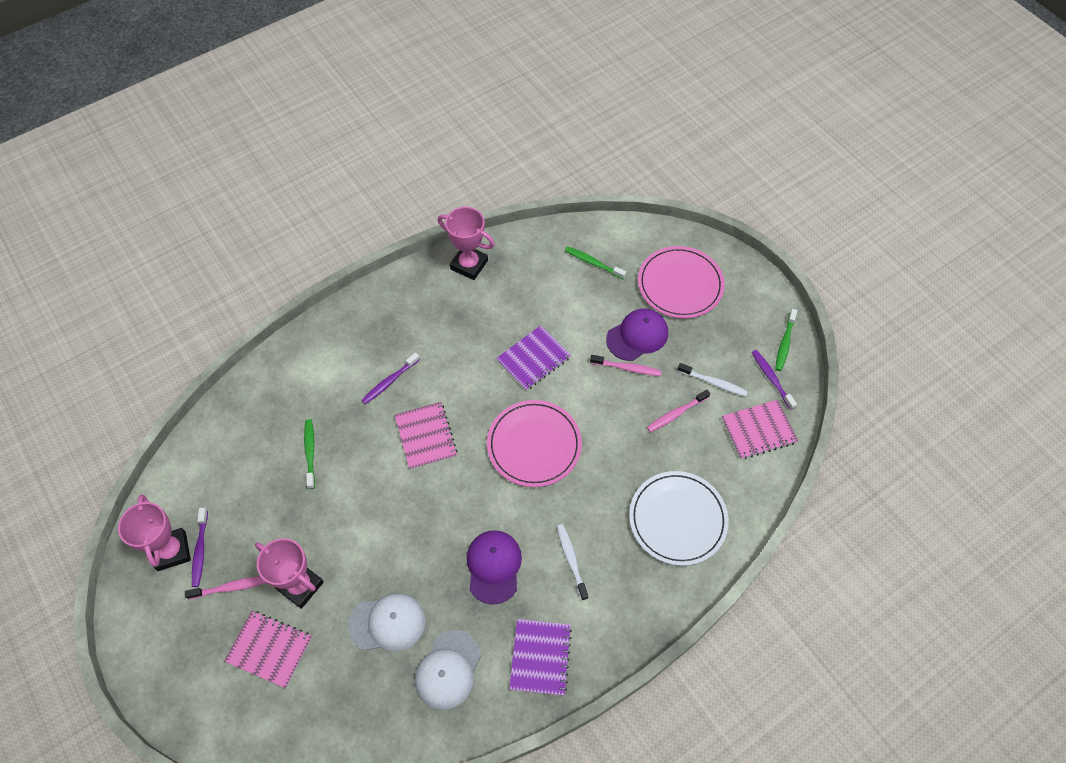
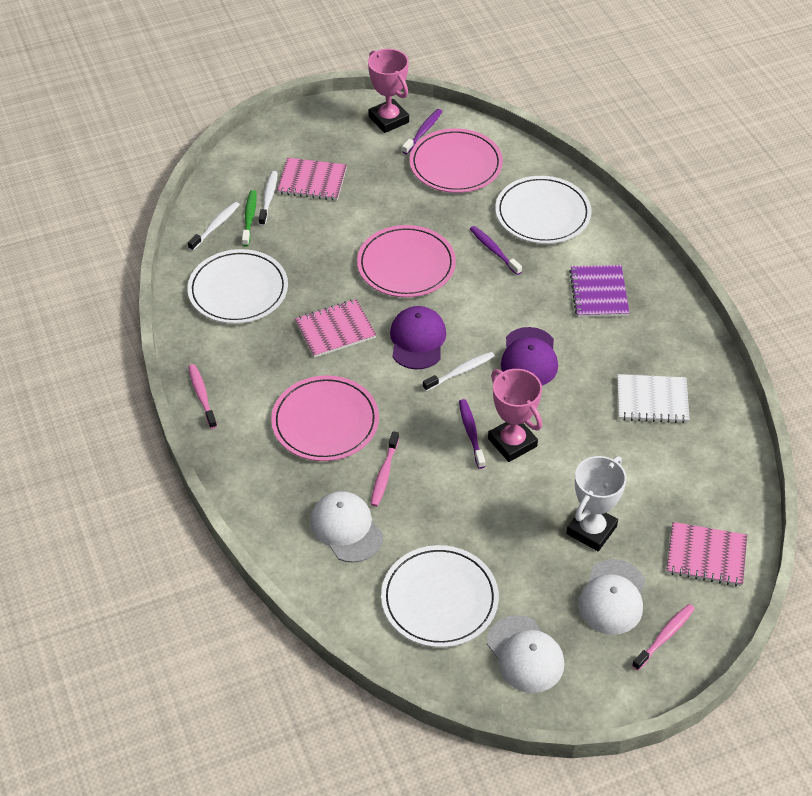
green toothbrush: 3 -> 1
pink plate: 2 -> 3
pink trophy: 3 -> 2
purple notebook: 2 -> 1
white cap: 2 -> 3
white notebook: 0 -> 1
white plate: 1 -> 3
white toothbrush: 2 -> 3
white trophy: 0 -> 1

